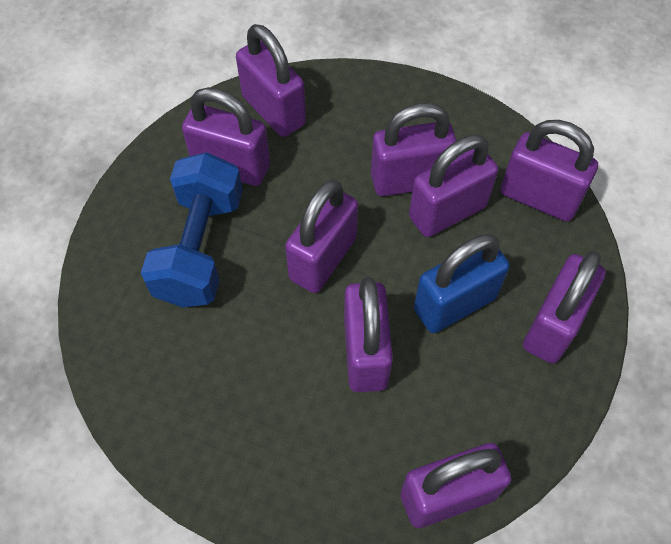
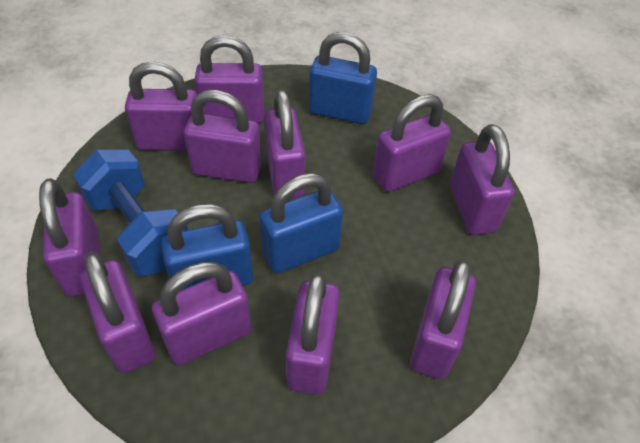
blue padlock: 1 -> 3
purple padlock: 9 -> 11

